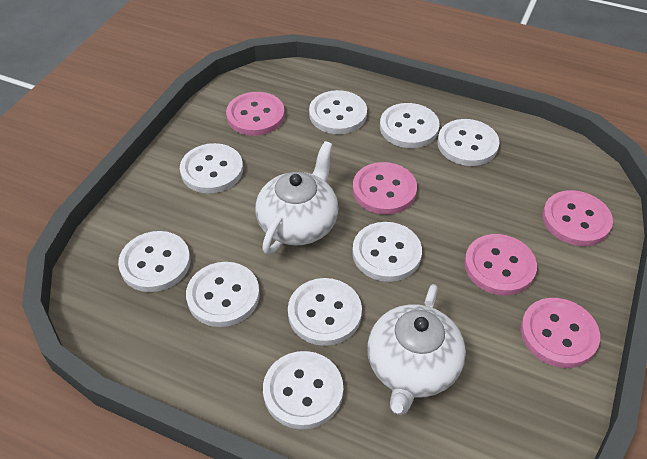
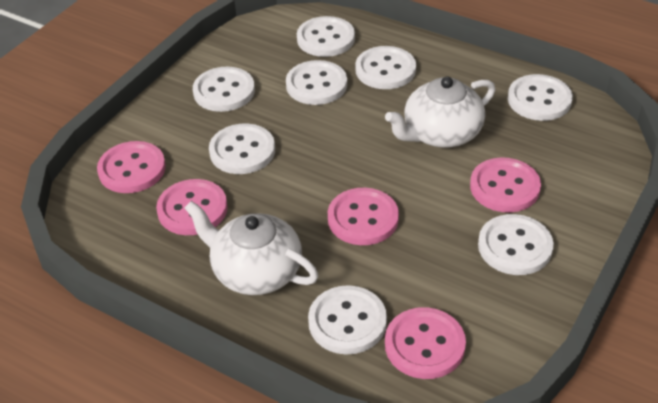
white button: 9 -> 8

